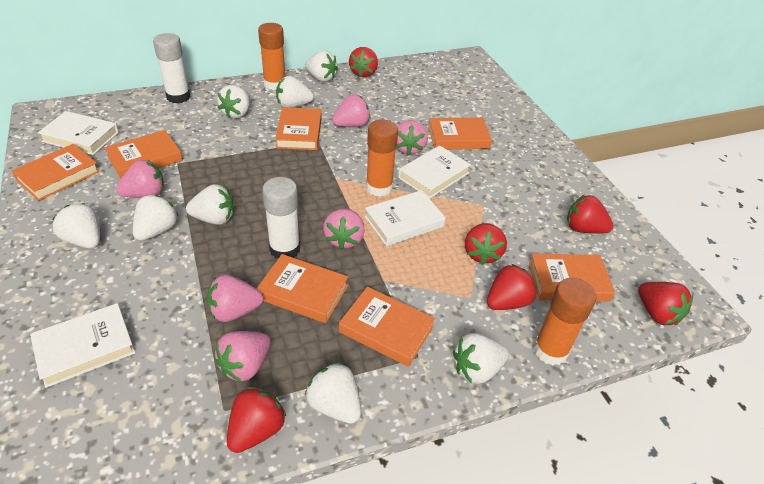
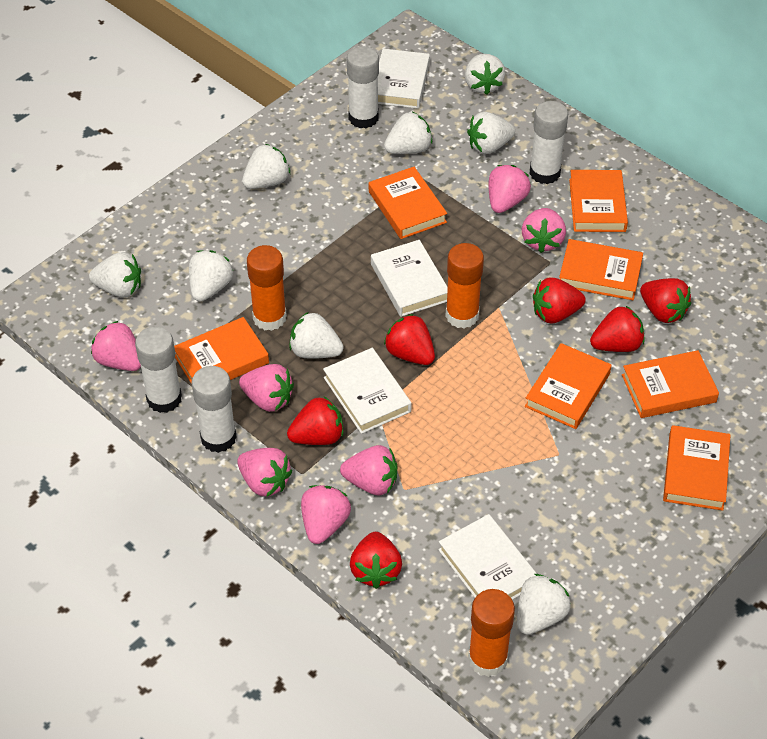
pink strawberry: 6 -> 7
white glue stick: 2 -> 4

